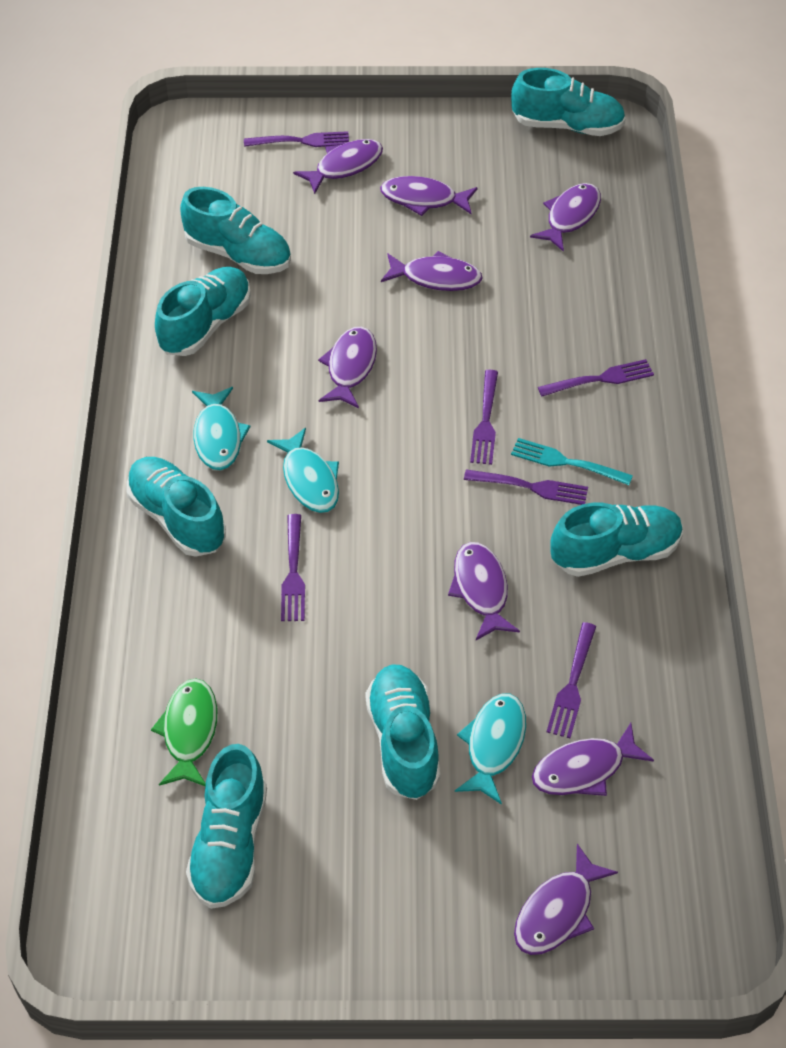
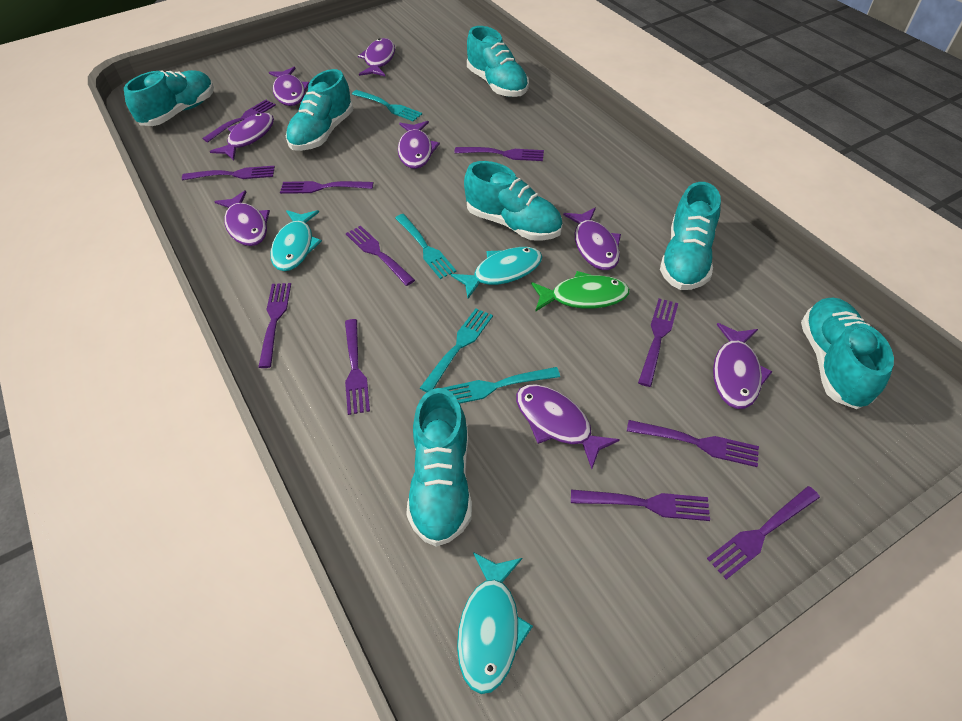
purple fork: 6 -> 11
turquoise fork: 1 -> 4

